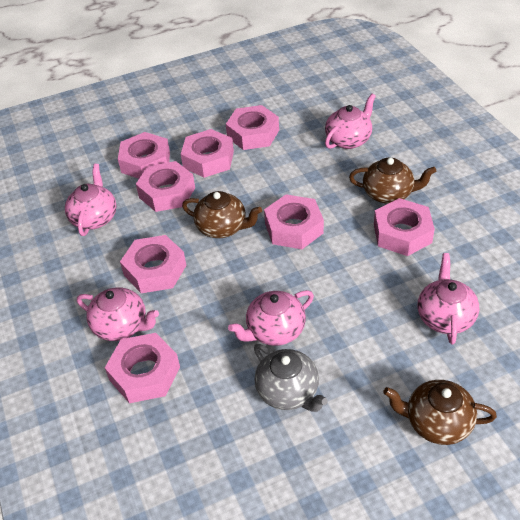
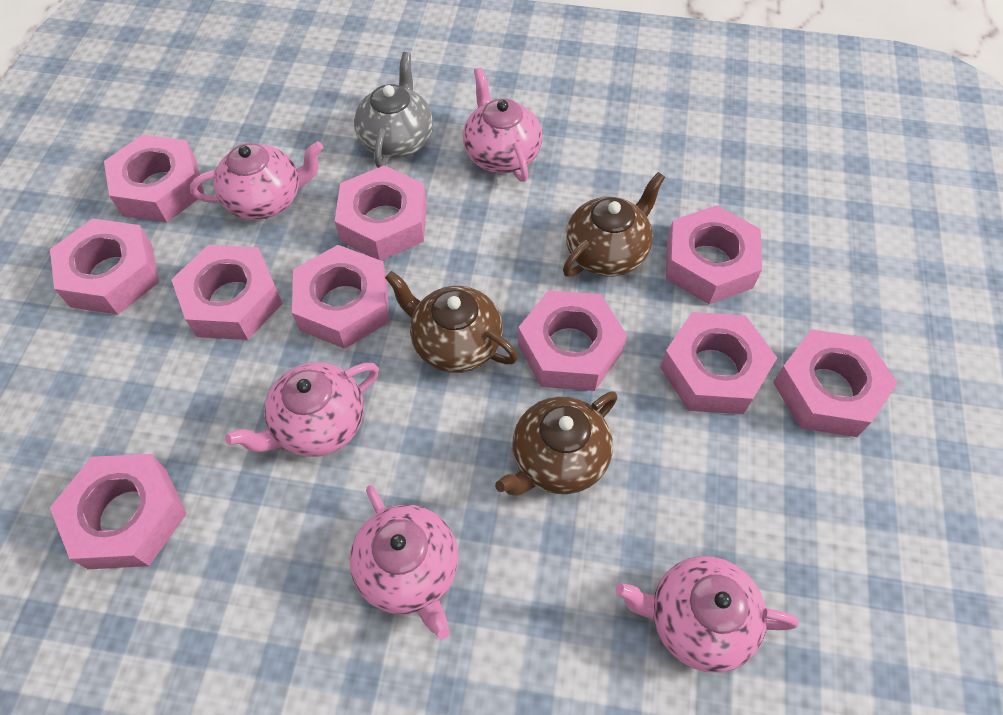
pink nut: 8 -> 10

